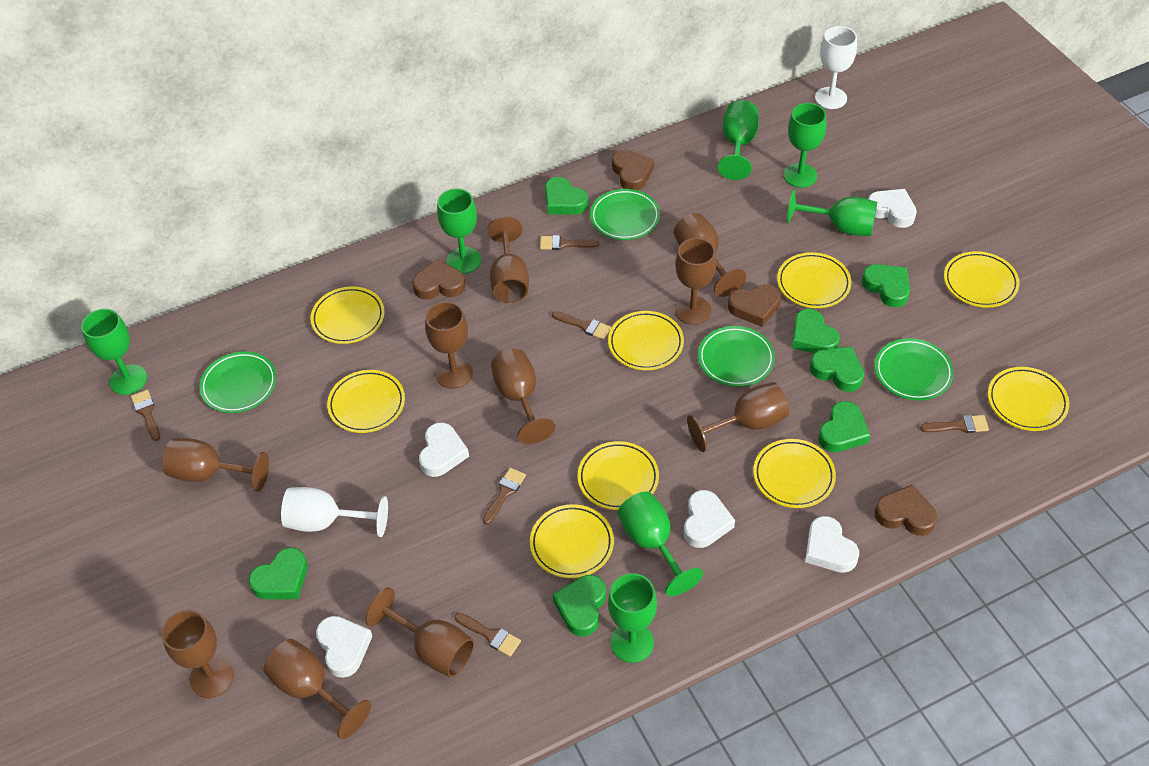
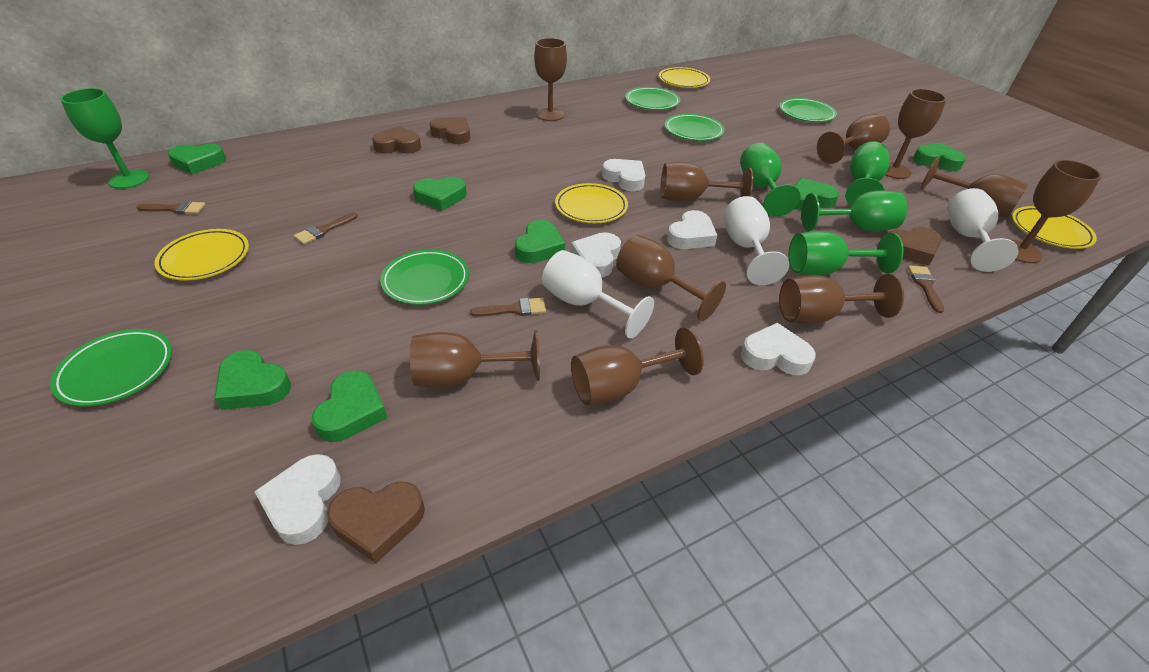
brown brush: 6 -> 4
green goblet: 7 -> 5
green plate: 4 -> 5
white goblet: 2 -> 3
yellow plate: 9 -> 4

